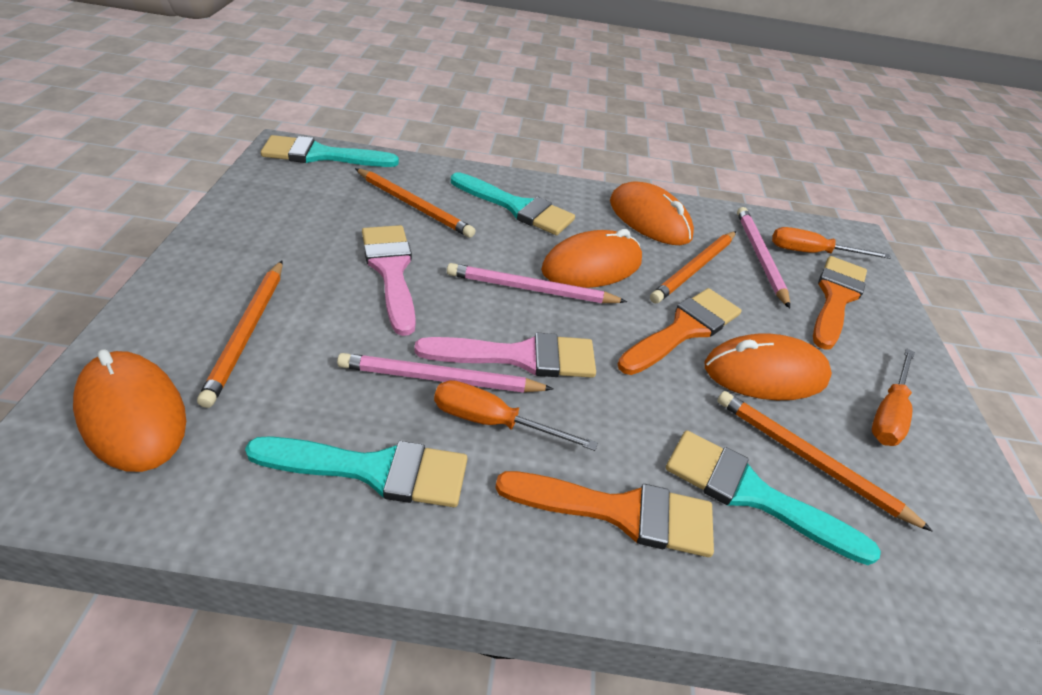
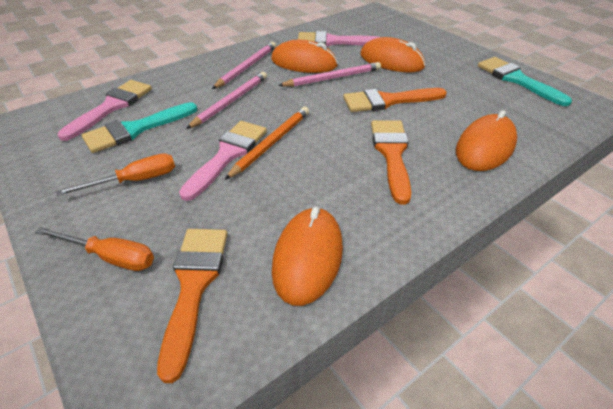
orange pencil: 4 -> 1
orange screwdriver: 3 -> 2
pink brush: 2 -> 3
turquoise brush: 4 -> 2

